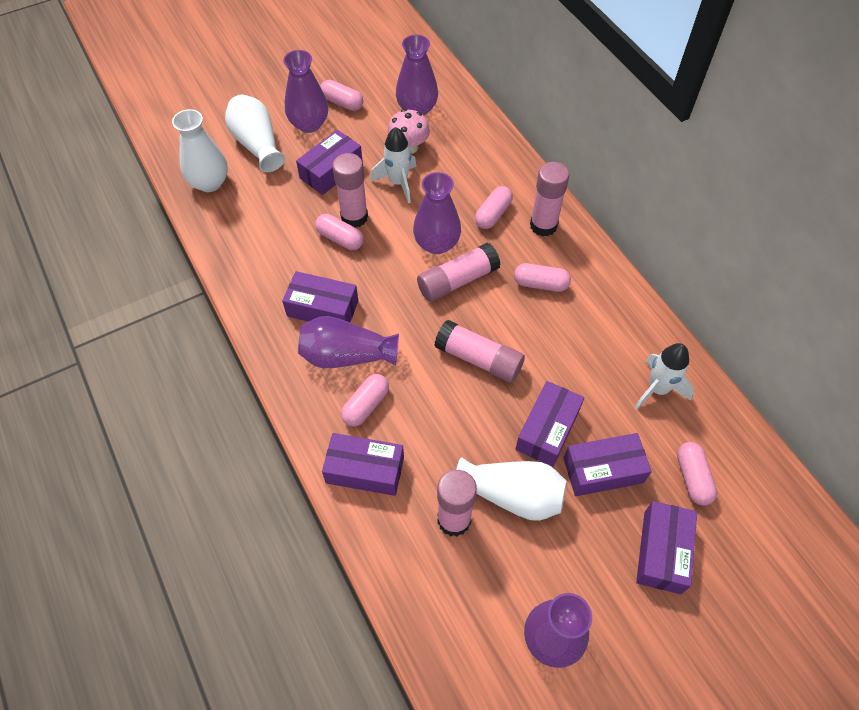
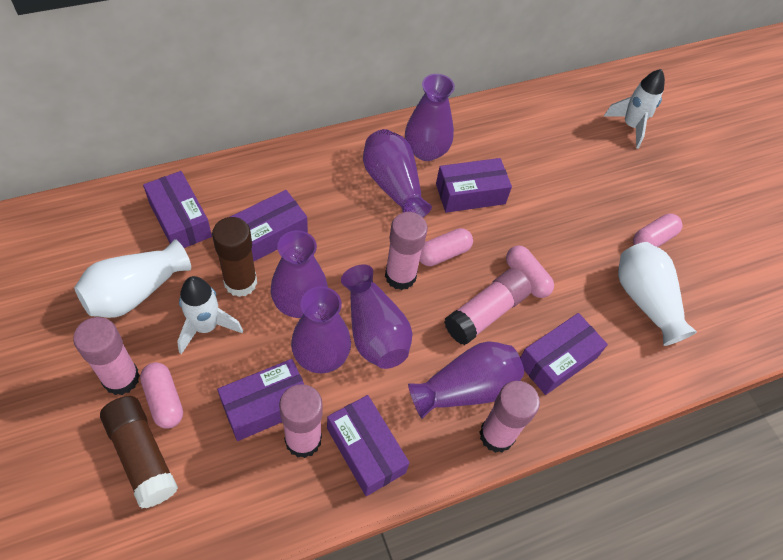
brown glue stick: 0 -> 2
pink capsule: 6 -> 4
pink mushroom: 1 -> 0
purple vase: 5 -> 6
white vase: 3 -> 2

